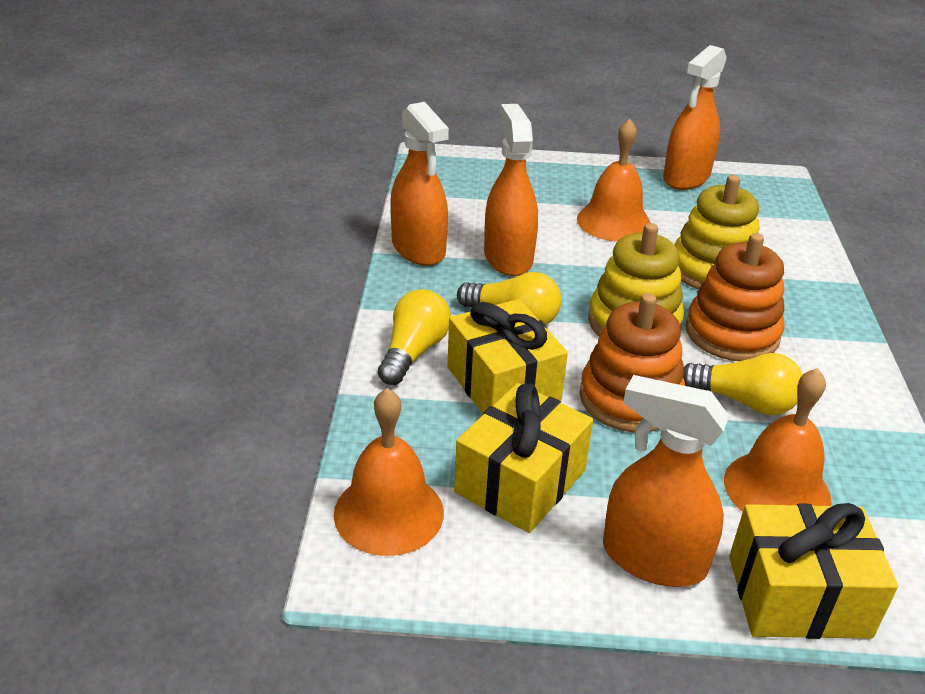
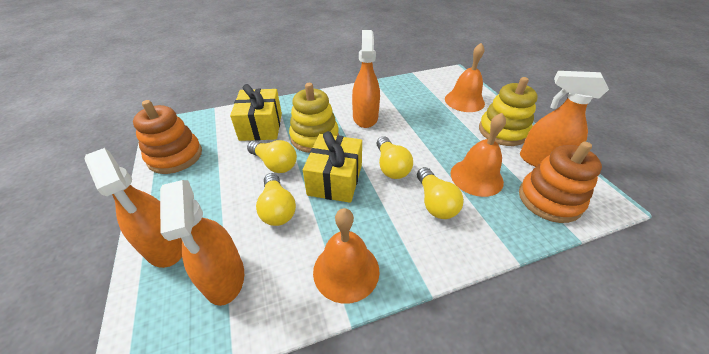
yellow gift: 3 -> 2
yellow light bulb: 3 -> 4

